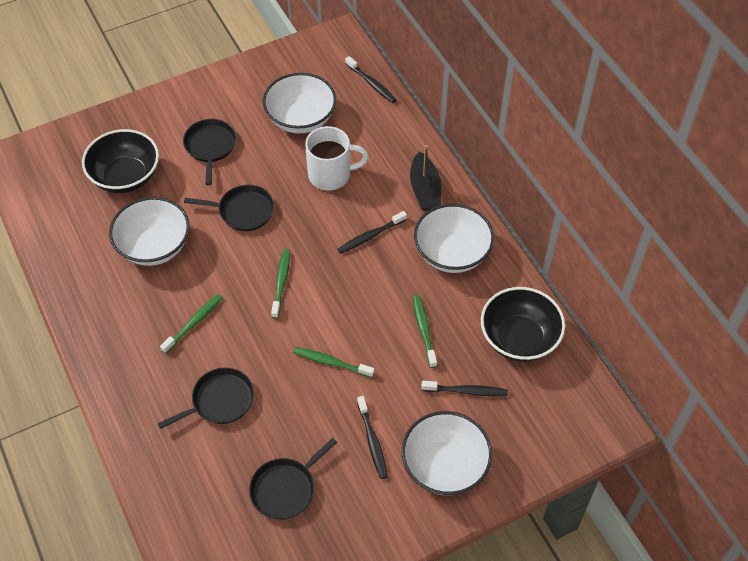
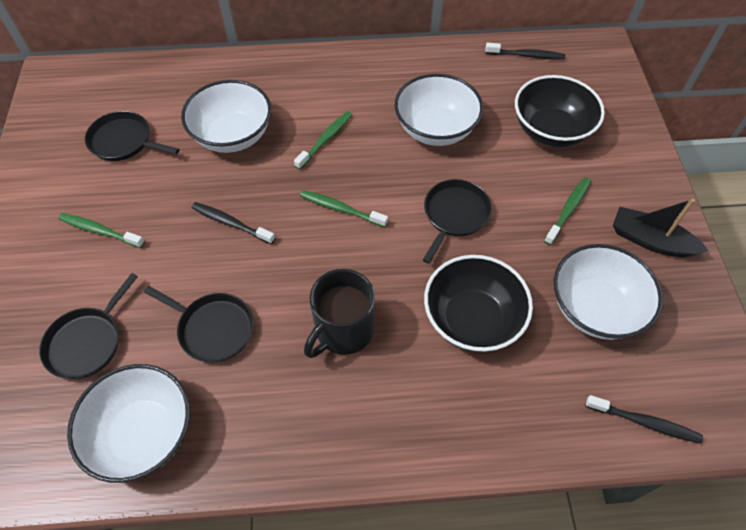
black mug: 0 -> 1
black toothbrush: 4 -> 3
white mug: 1 -> 0

